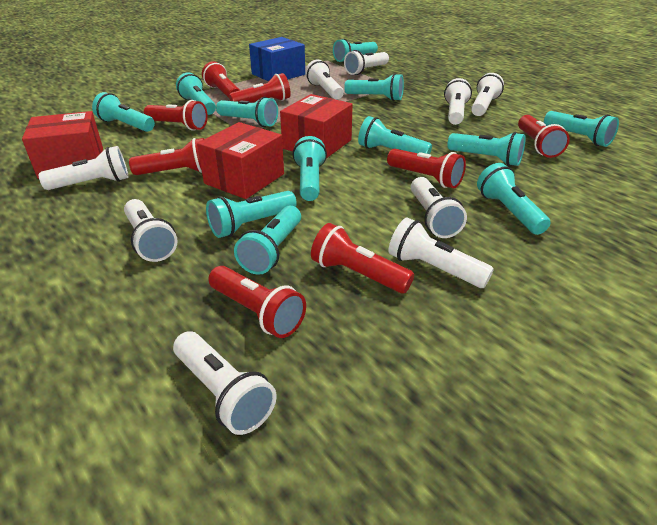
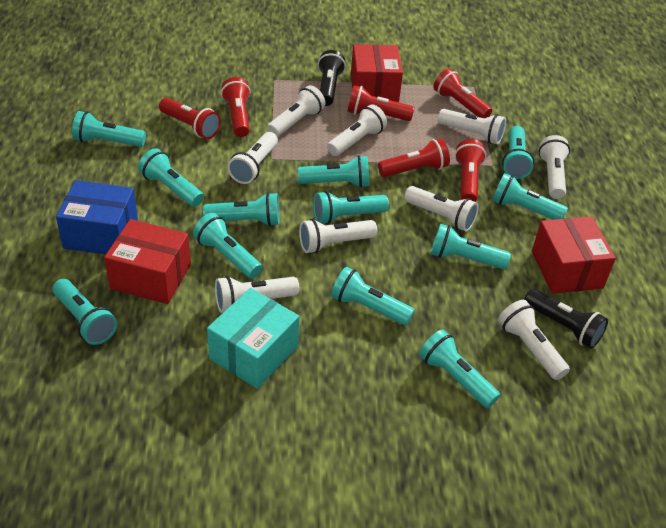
black flashlight: 0 -> 2
red flashlight: 8 -> 6
turquoise box: 0 -> 1

